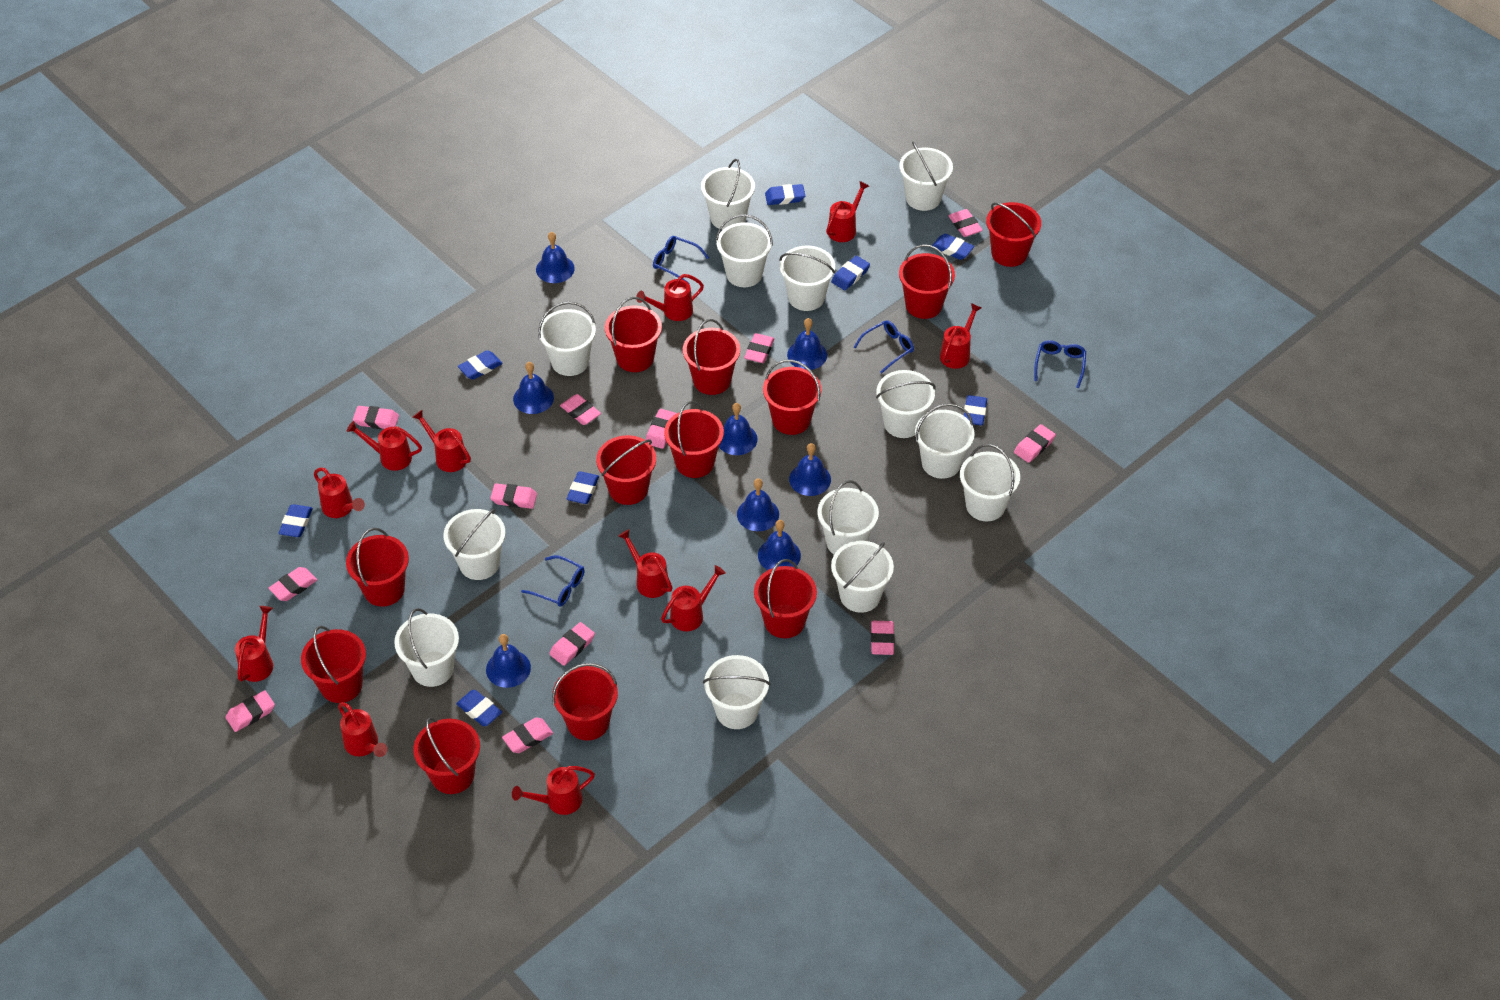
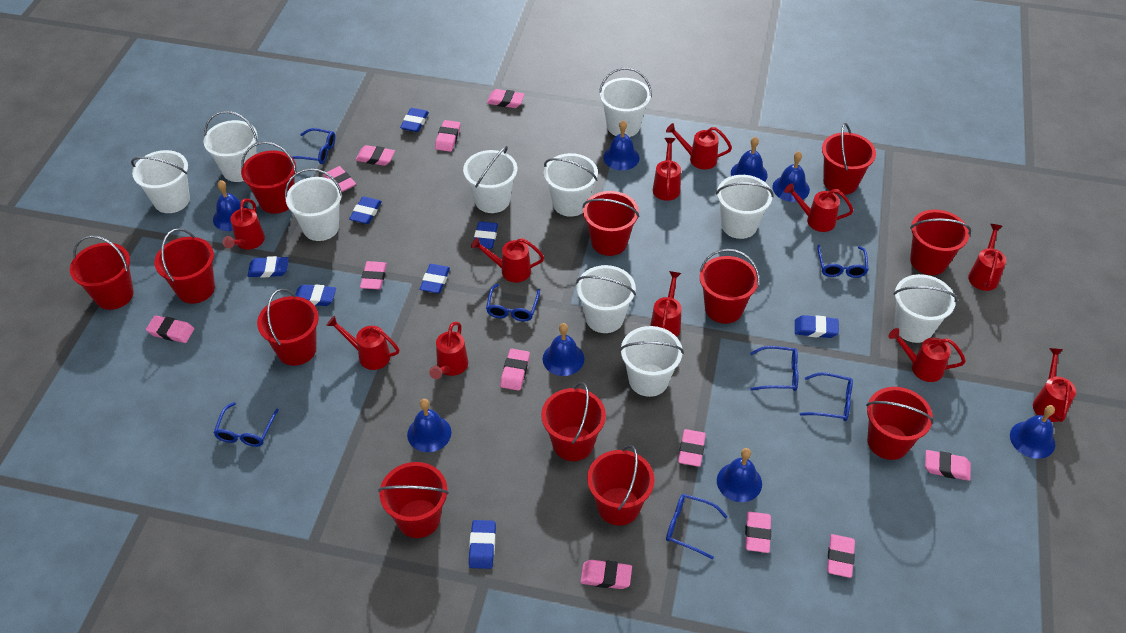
blue glasses: 4 -> 7
white bucket: 13 -> 10

